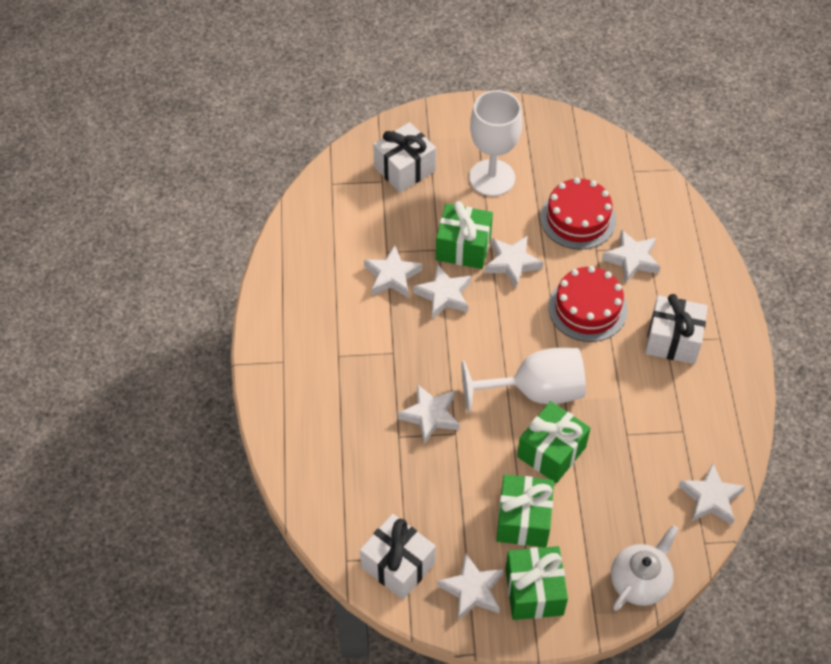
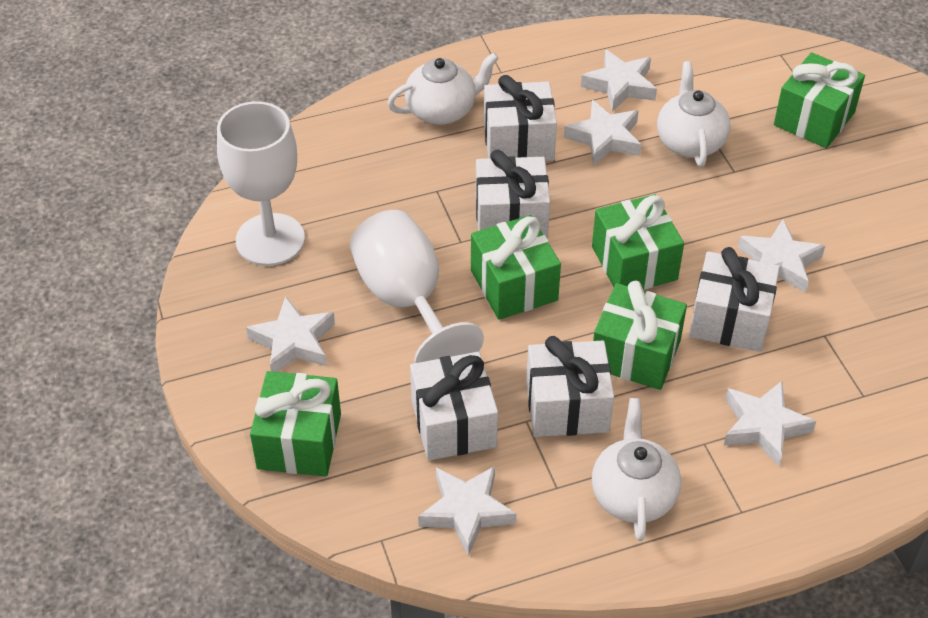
green gift: 4 -> 5
red cake: 2 -> 0
white gift: 3 -> 5
white star: 7 -> 6
white teapot: 1 -> 3

